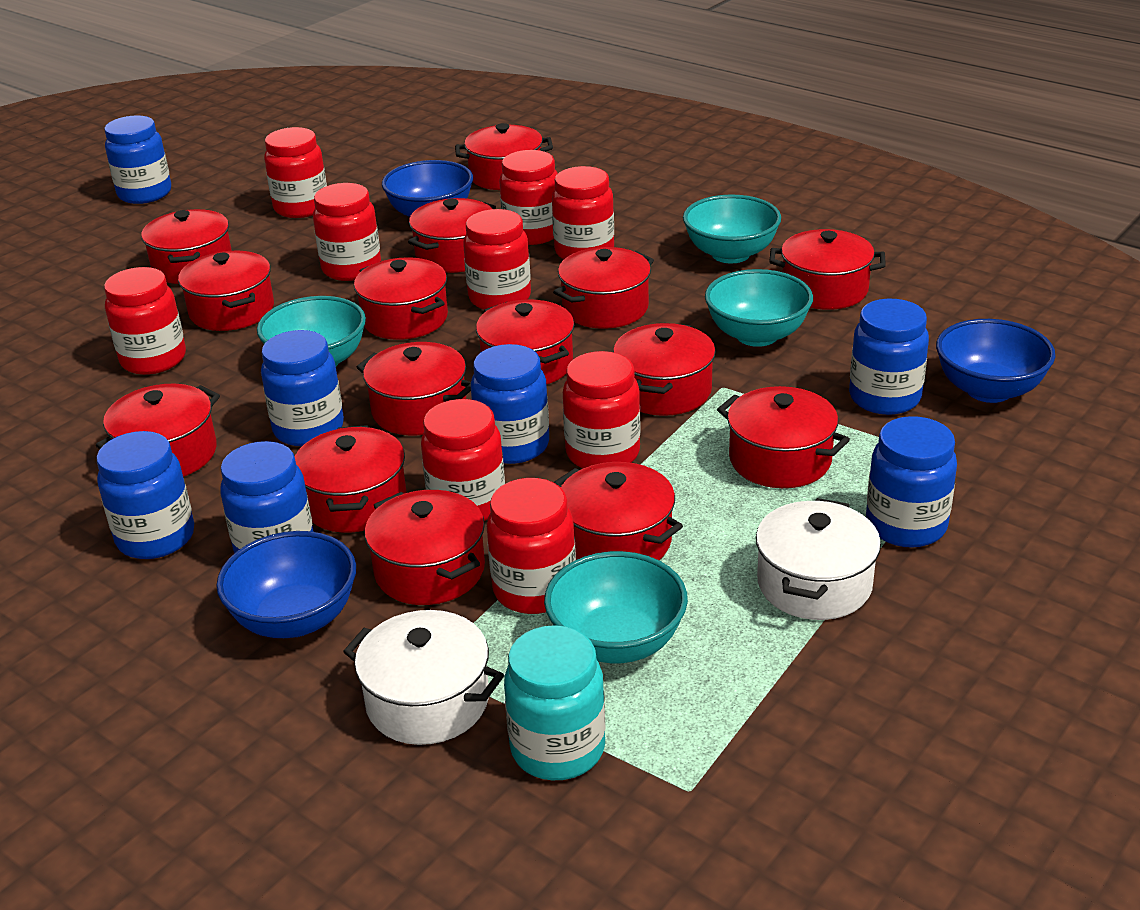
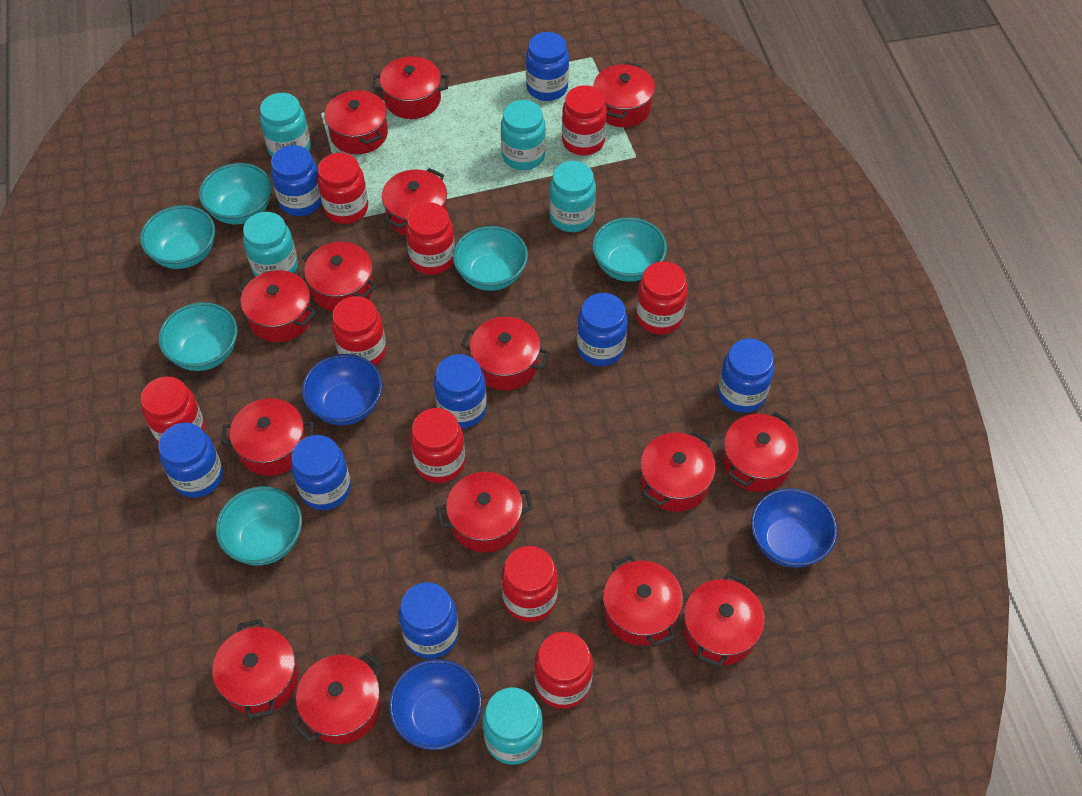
blue jar: 7 -> 8
turquoise bowl: 4 -> 6
turquoise jar: 1 -> 5
white pot: 2 -> 0

